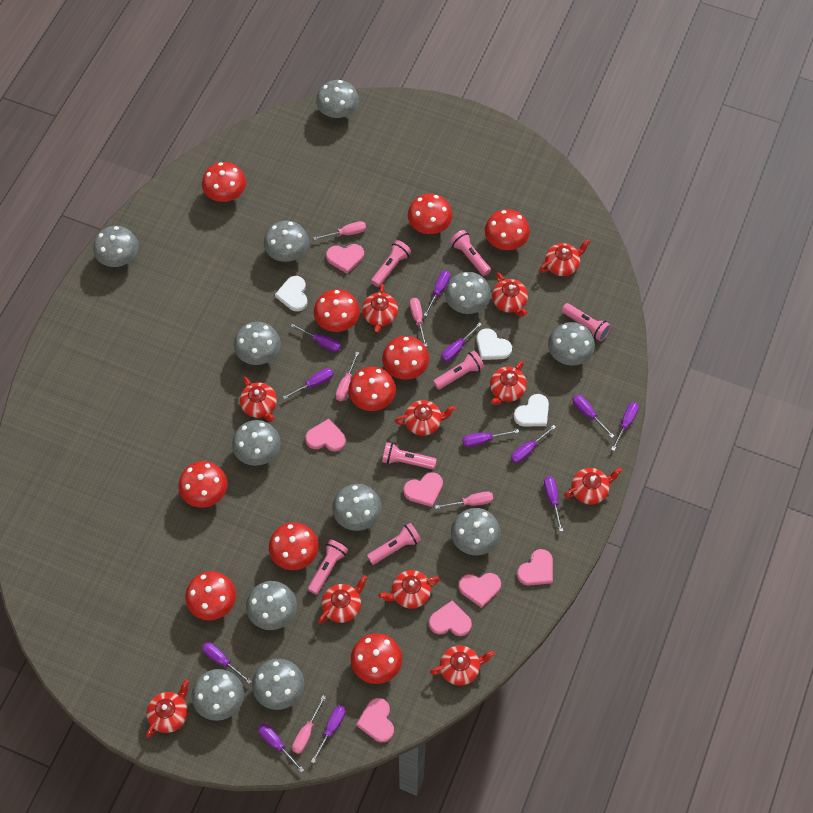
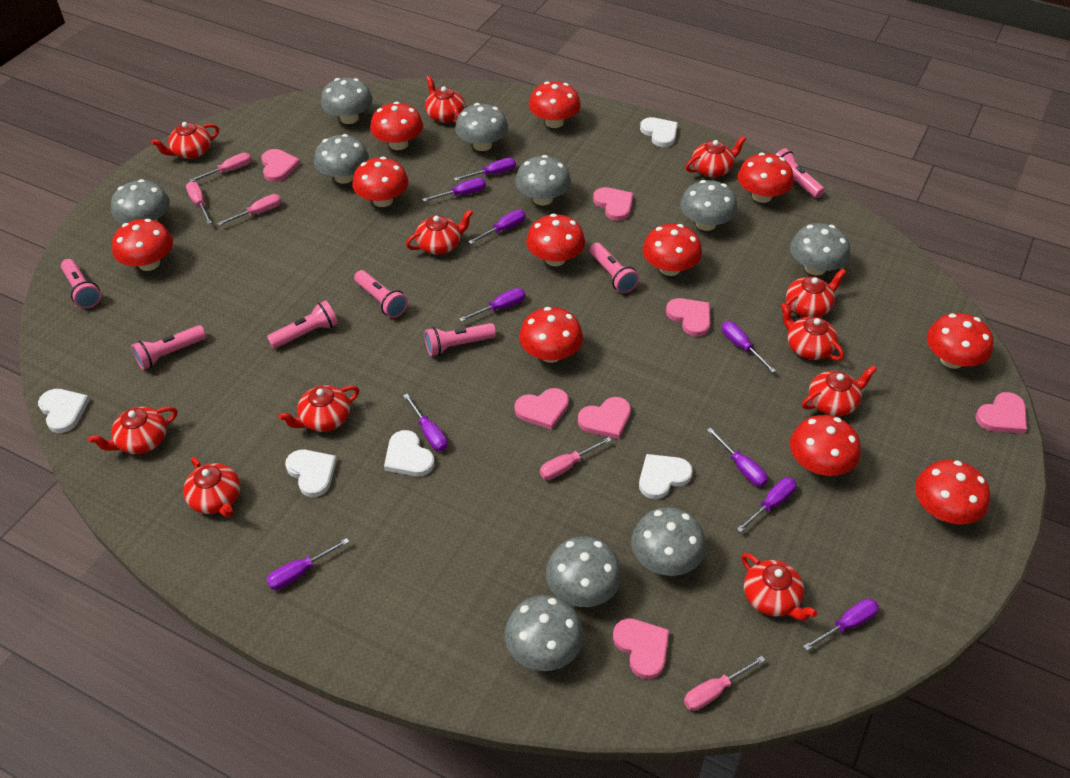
grey mushroom: 12 -> 10
purple screwdriver: 12 -> 10
red mushroom: 10 -> 11
white heart: 3 -> 5

